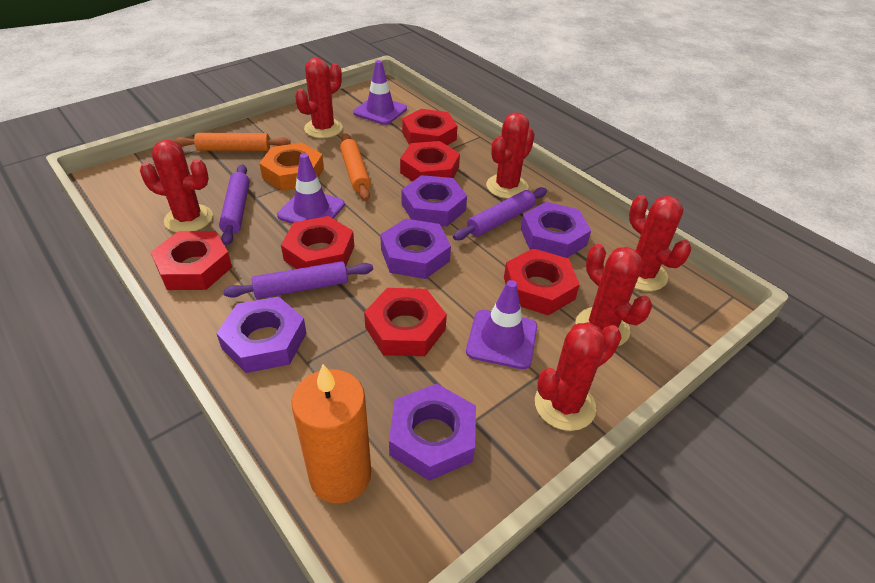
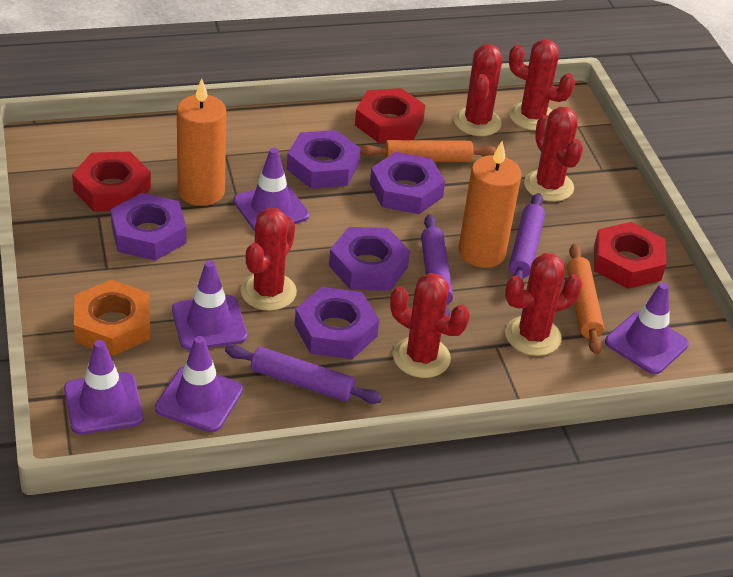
orange candle: 1 -> 2
purple traffic cone: 3 -> 5
red nut: 6 -> 3

